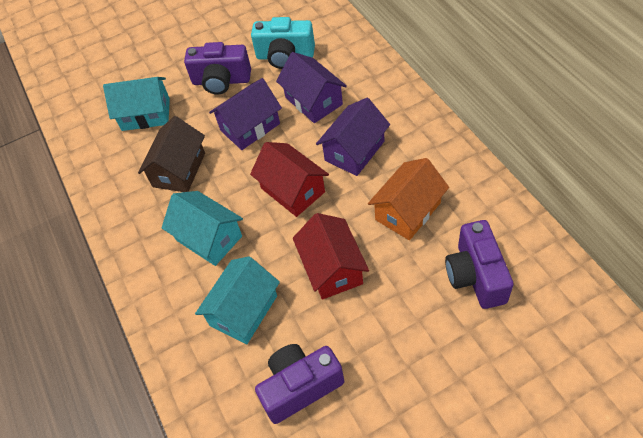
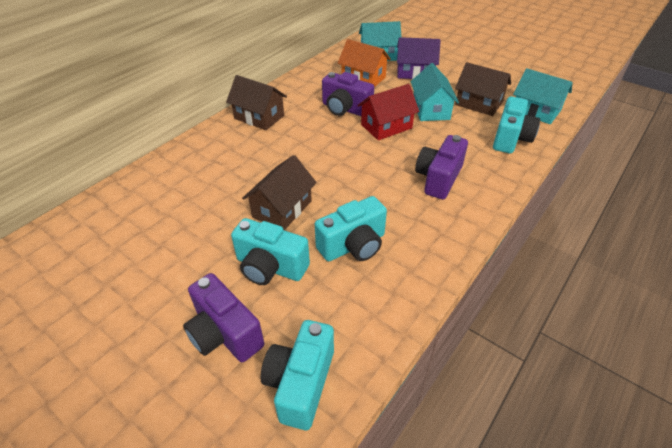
brown house: 1 -> 3
purple house: 3 -> 1
red house: 2 -> 1
turquoise camera: 1 -> 4

